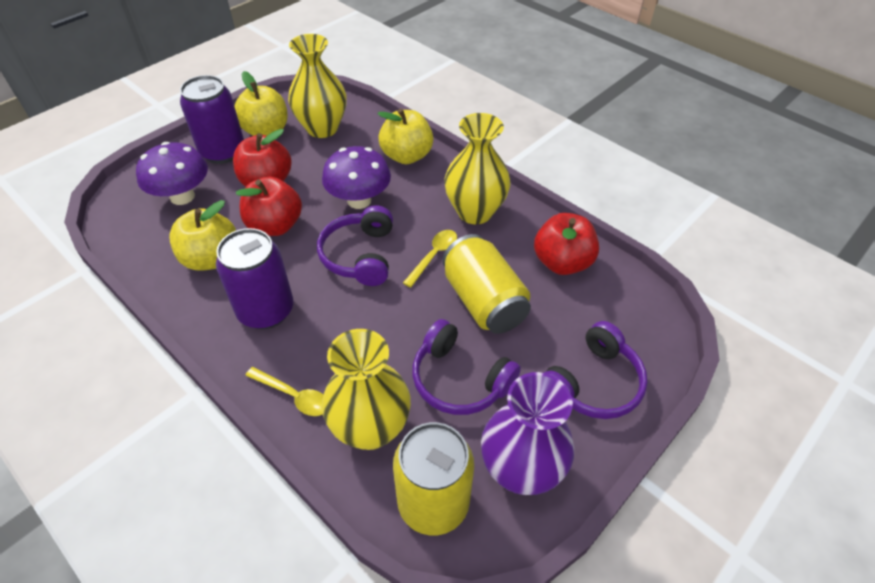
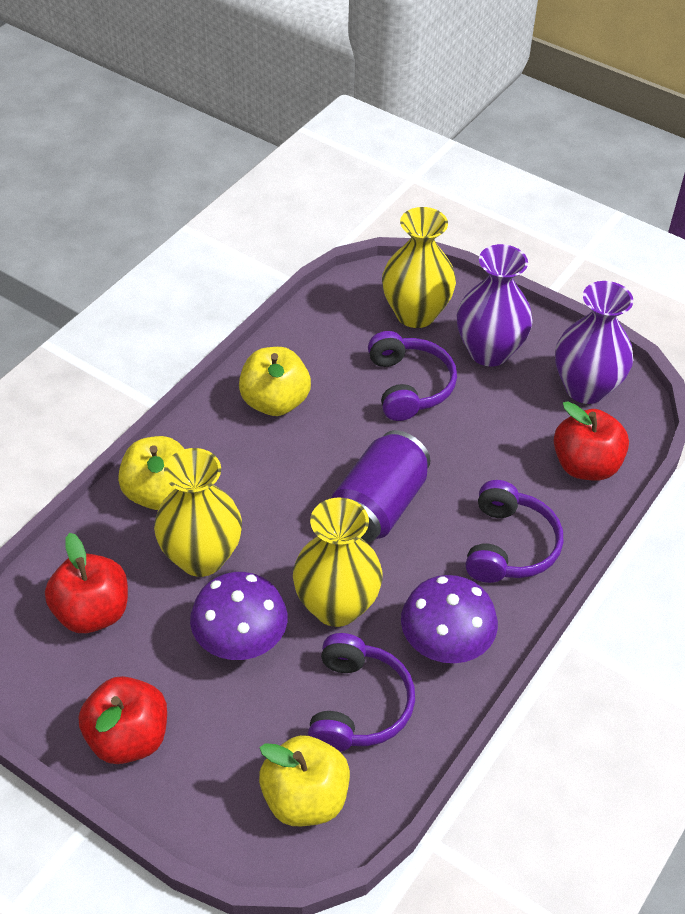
purple can: 2 -> 1
purple vase: 1 -> 2
yellow can: 2 -> 0
yellow spoon: 2 -> 0

